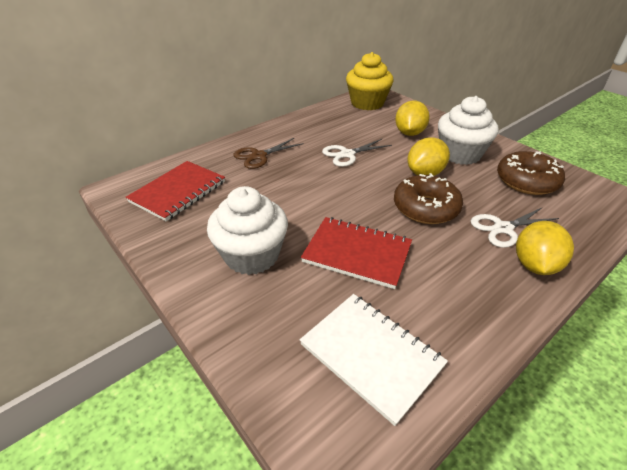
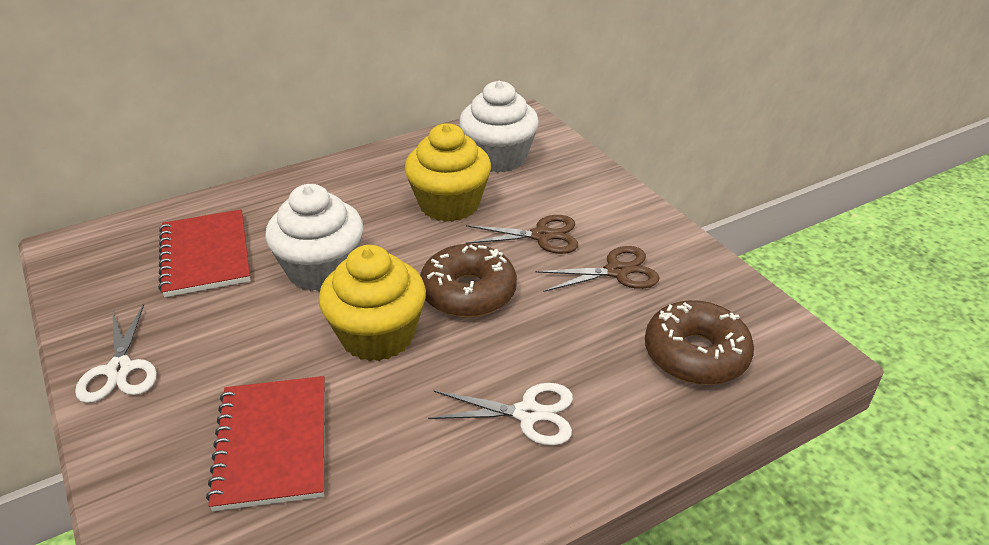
brown scissors: 1 -> 2
white notebook: 1 -> 0
yellow cupcake: 1 -> 2
yellow lemon: 3 -> 0

